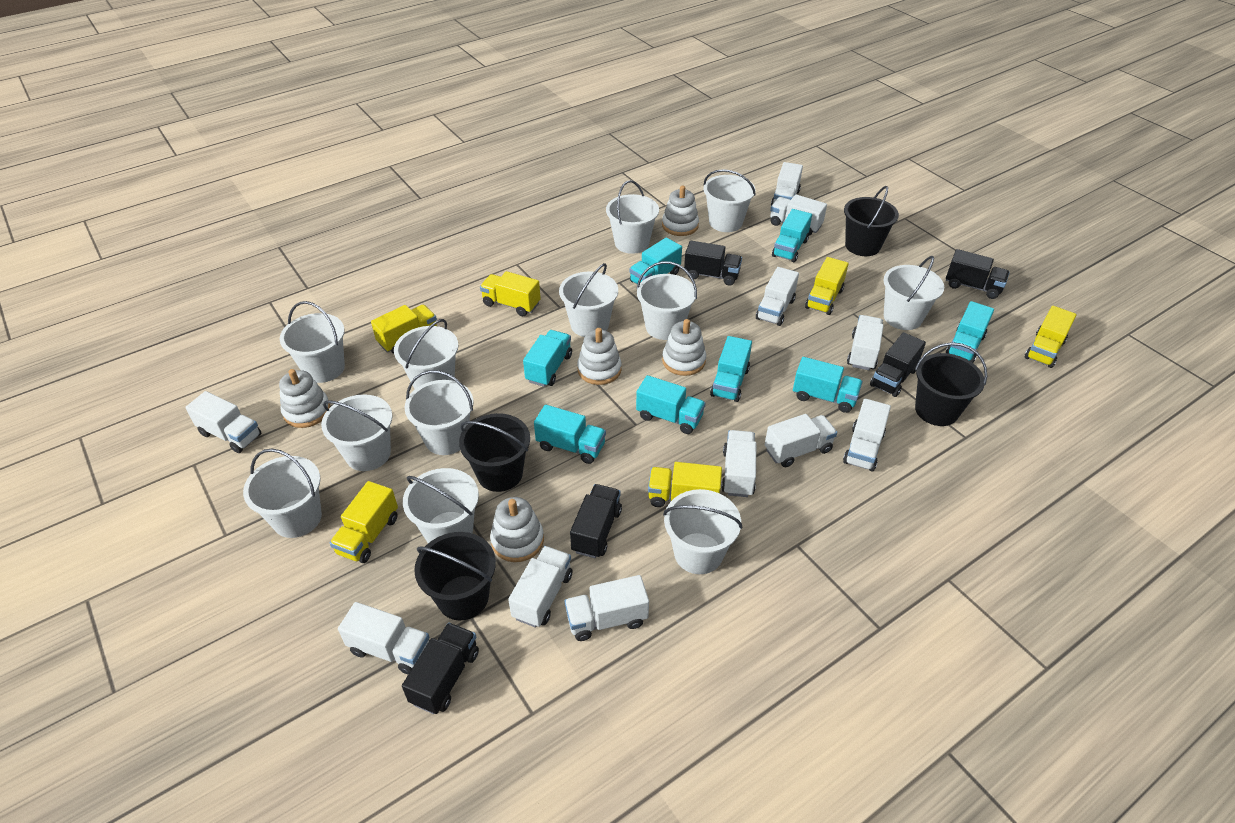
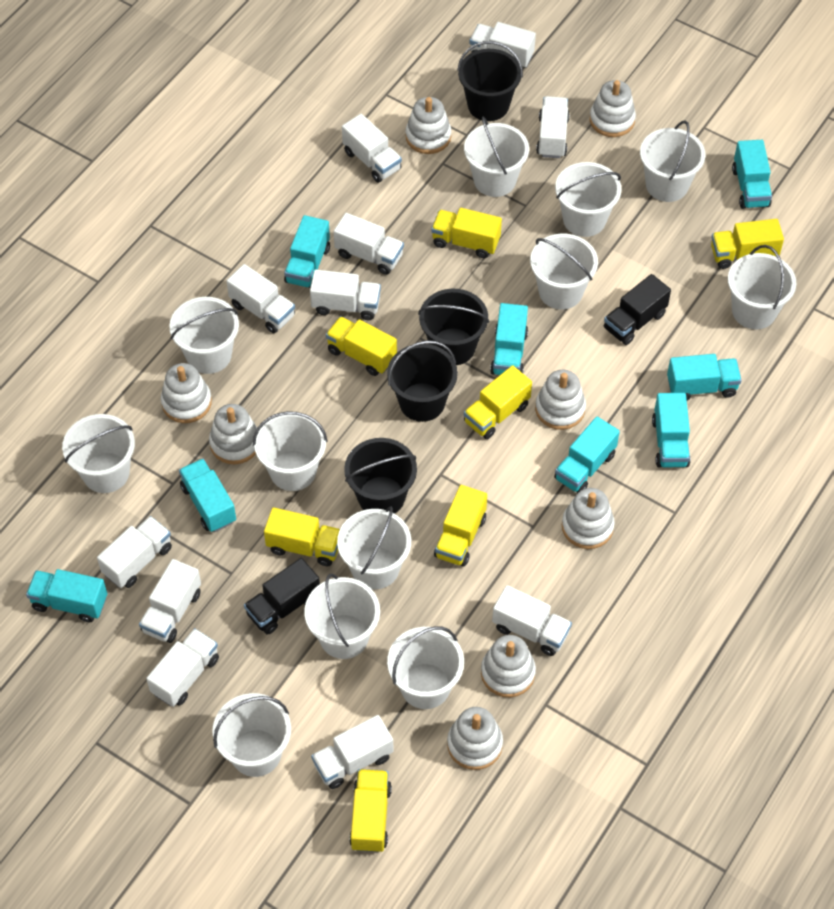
black truck: 5 -> 2
white stacking toy: 5 -> 8
yellow truck: 6 -> 7

